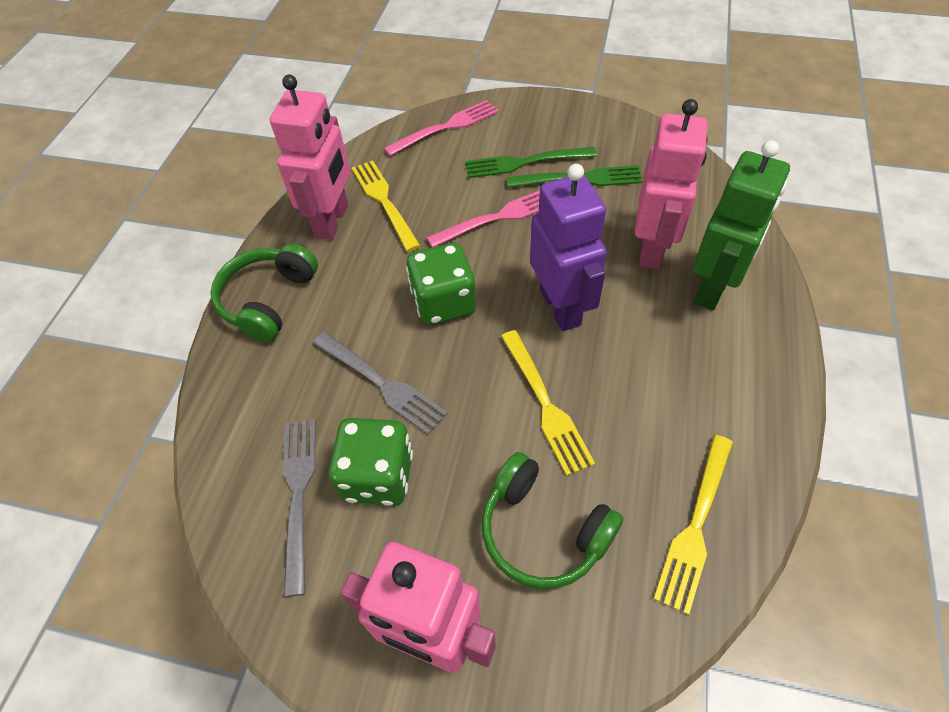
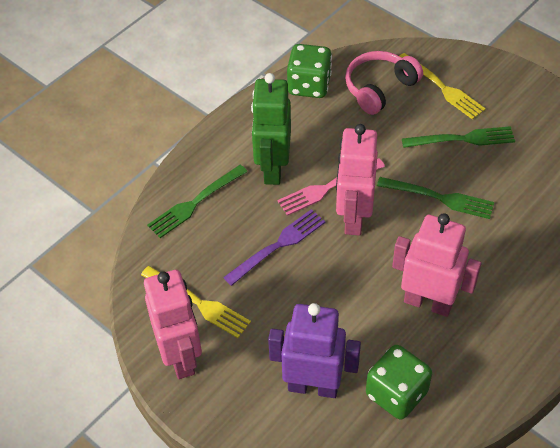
green fork: 2 -> 3
green headphones: 2 -> 0
grey fork: 2 -> 0
pink fork: 2 -> 1
pink headphones: 0 -> 1
purple fork: 0 -> 1
yellow fork: 3 -> 2

